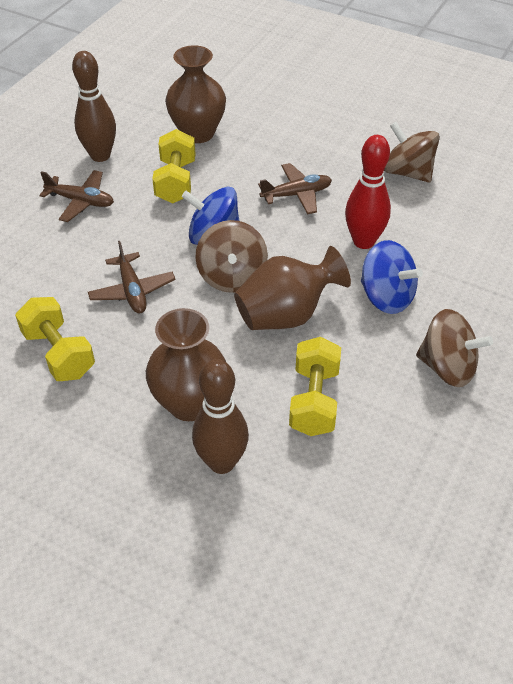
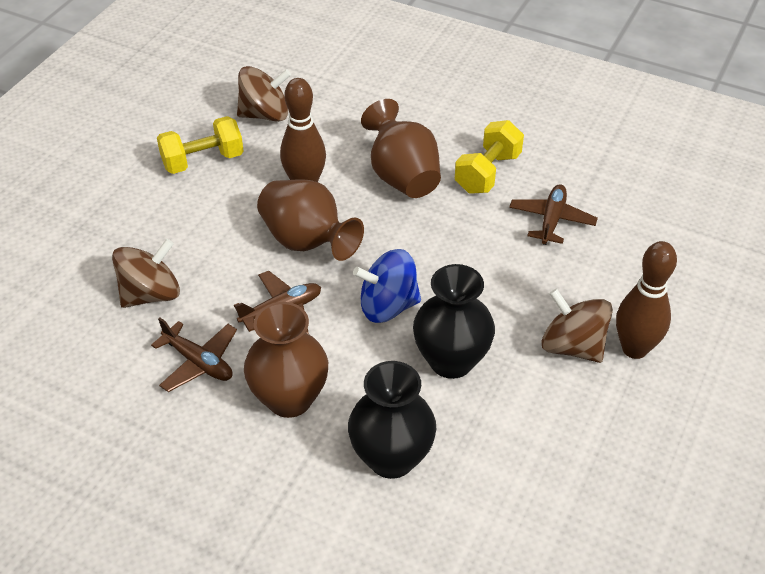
black vase: 0 -> 2
blue spinning top: 2 -> 1
red bowling pin: 1 -> 0
yellow dumbbell: 3 -> 2

